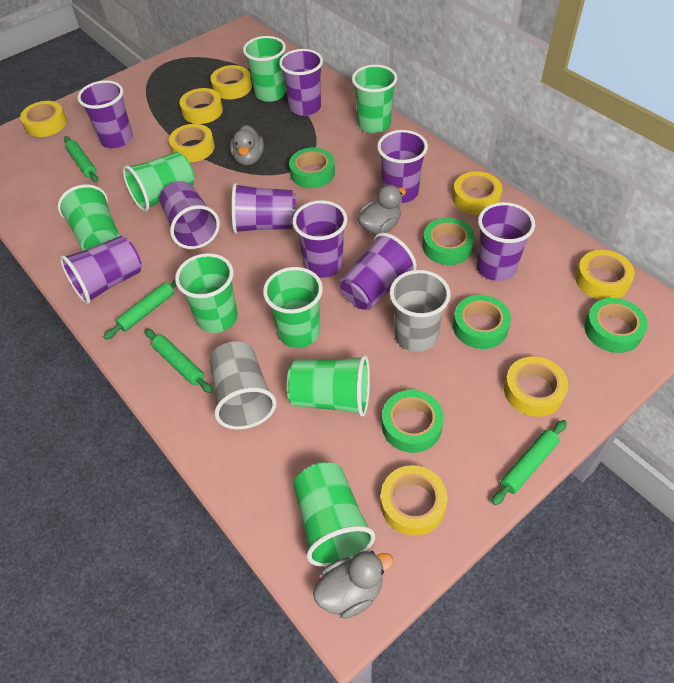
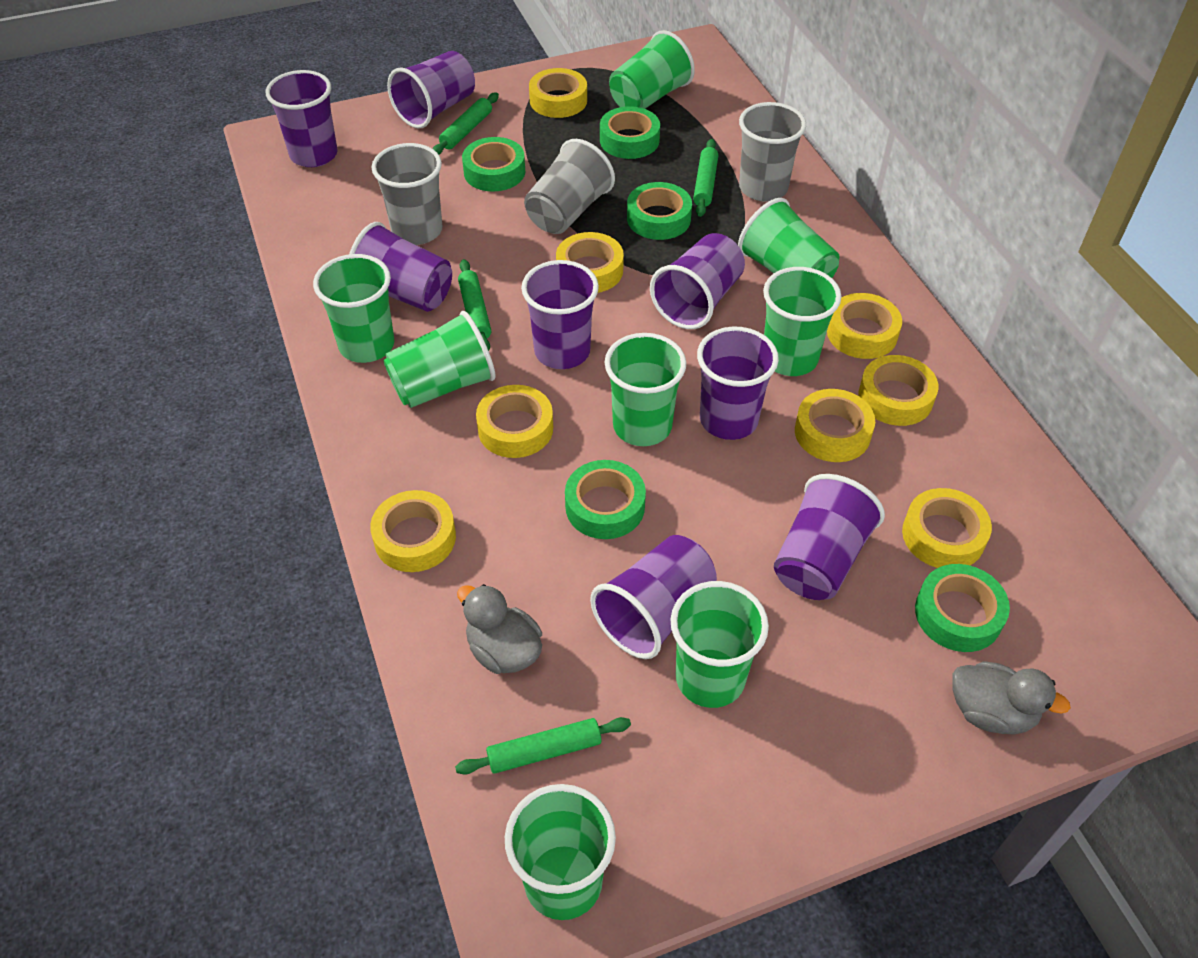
grey cup: 2 -> 3
grey duck: 3 -> 2
purple cup: 9 -> 8

